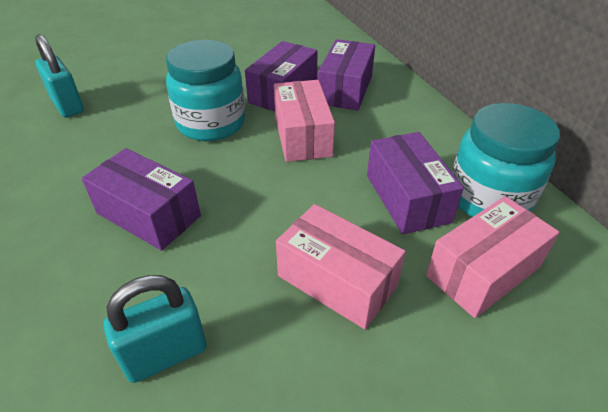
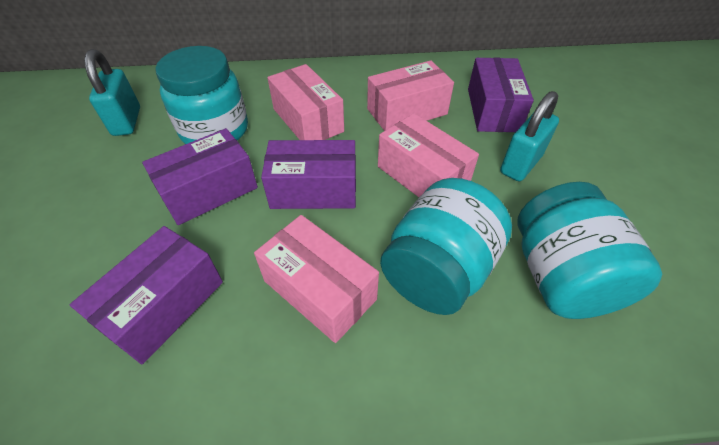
pink box: 3 -> 4
turquoise jar: 2 -> 3

